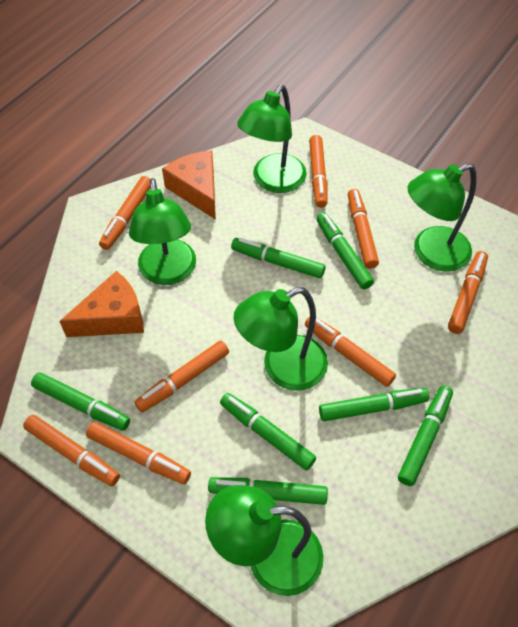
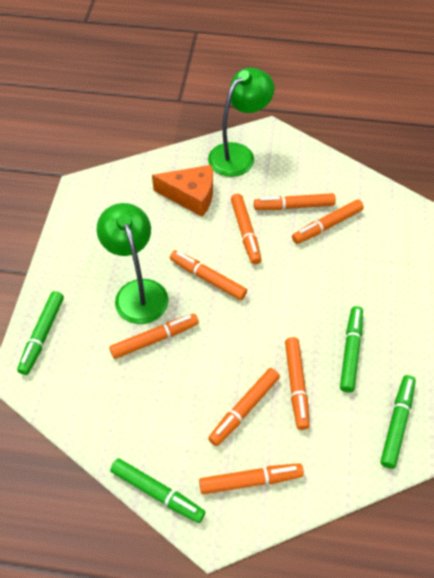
green lamp: 5 -> 2
green marker: 7 -> 4
orange cheese: 2 -> 1

